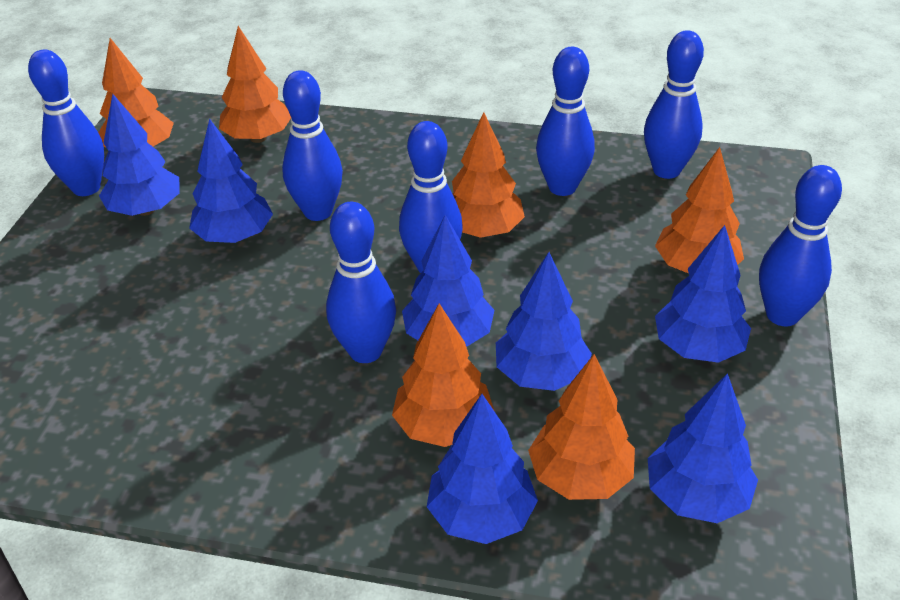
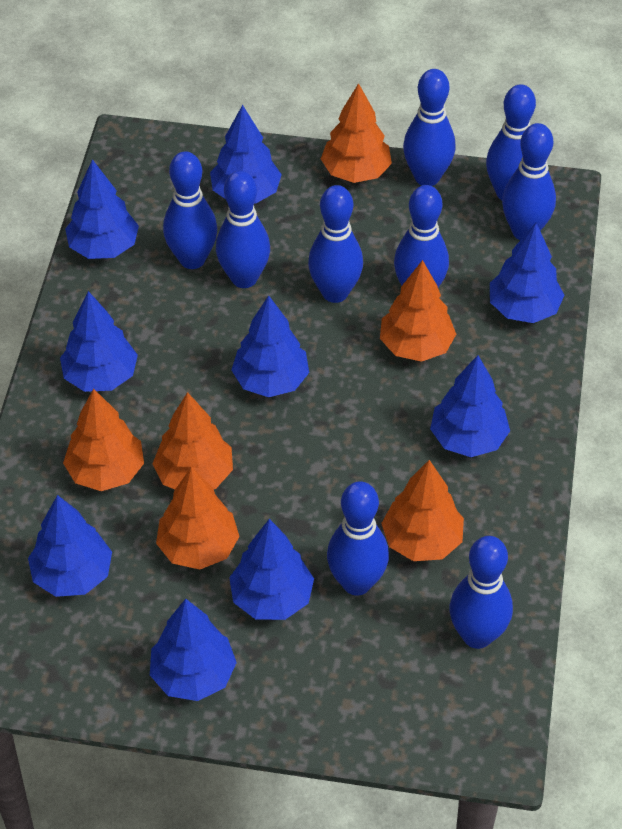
blue bowling pin: 7 -> 9
blue tree: 7 -> 9

